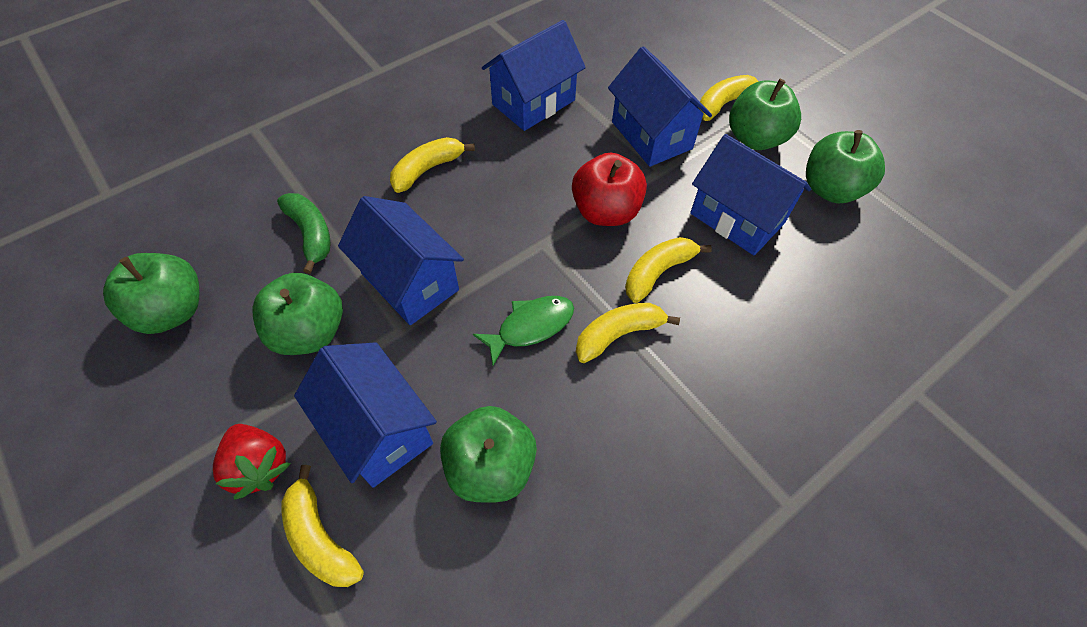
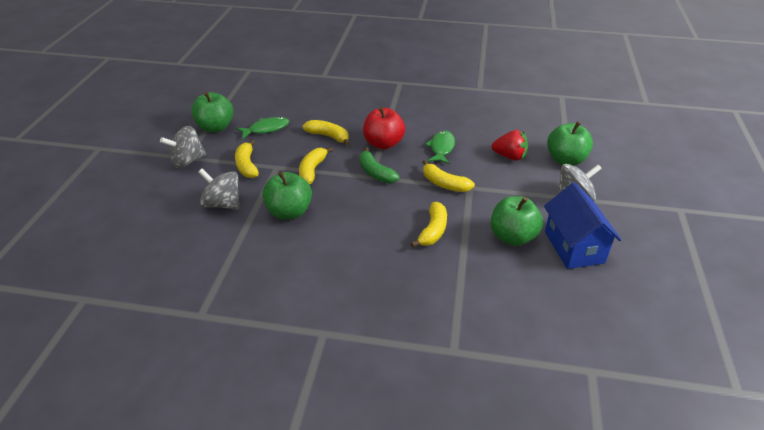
blue house: 5 -> 1
green apple: 5 -> 4
green fish: 1 -> 2
grey spinning top: 0 -> 3

